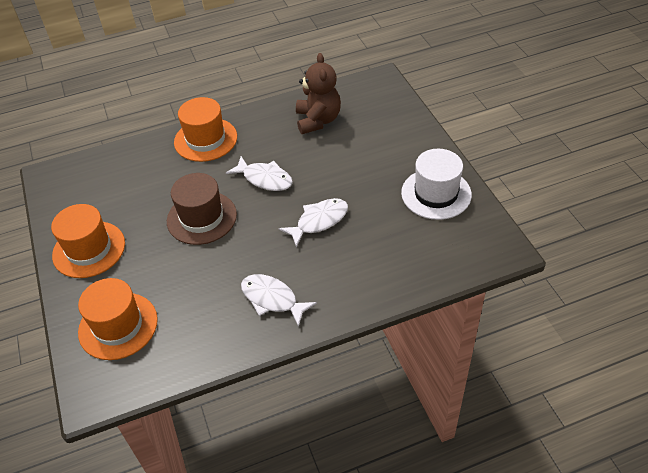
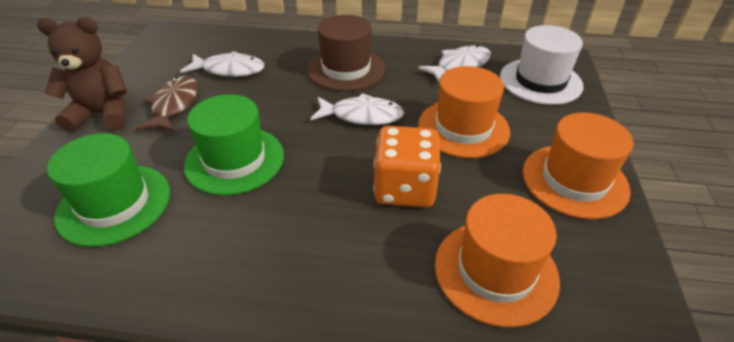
brown fish: 0 -> 1
green hat: 0 -> 2
orange dice: 0 -> 1

